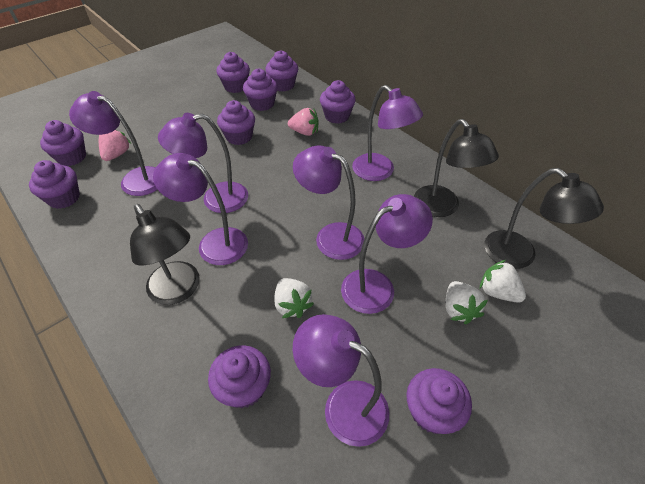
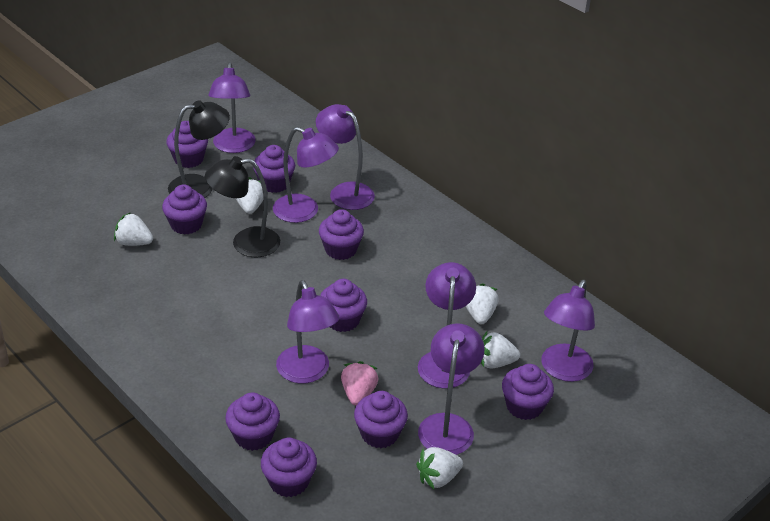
black lamp: 3 -> 2
pink strawberry: 2 -> 1
white strawberry: 3 -> 5

